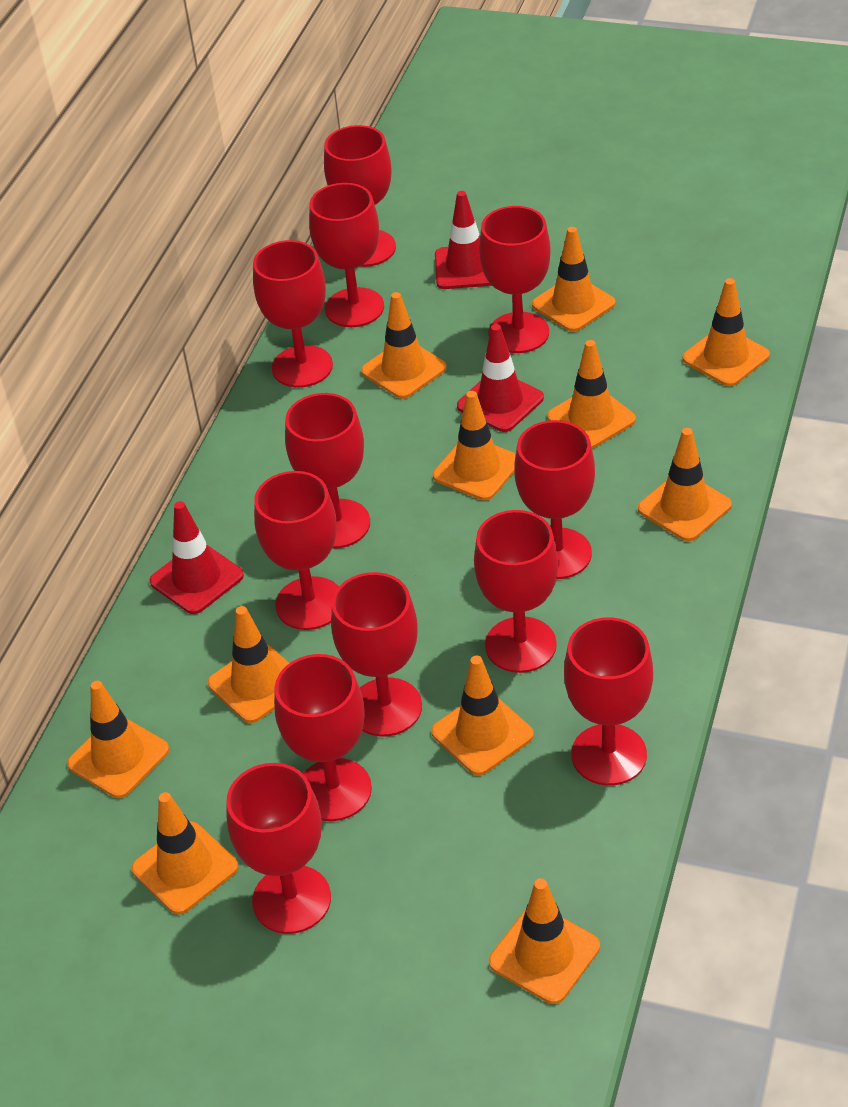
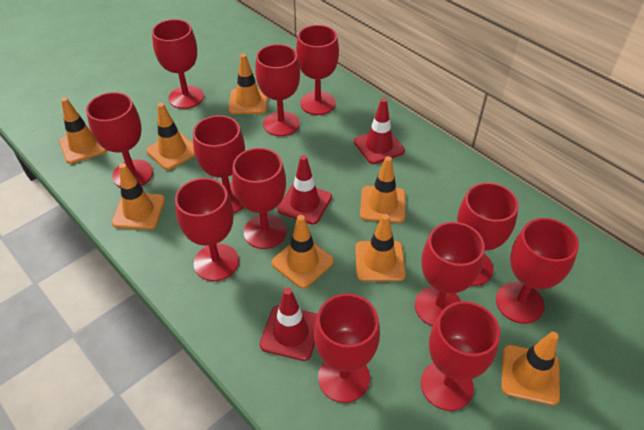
orange traffic cone: 11 -> 8

